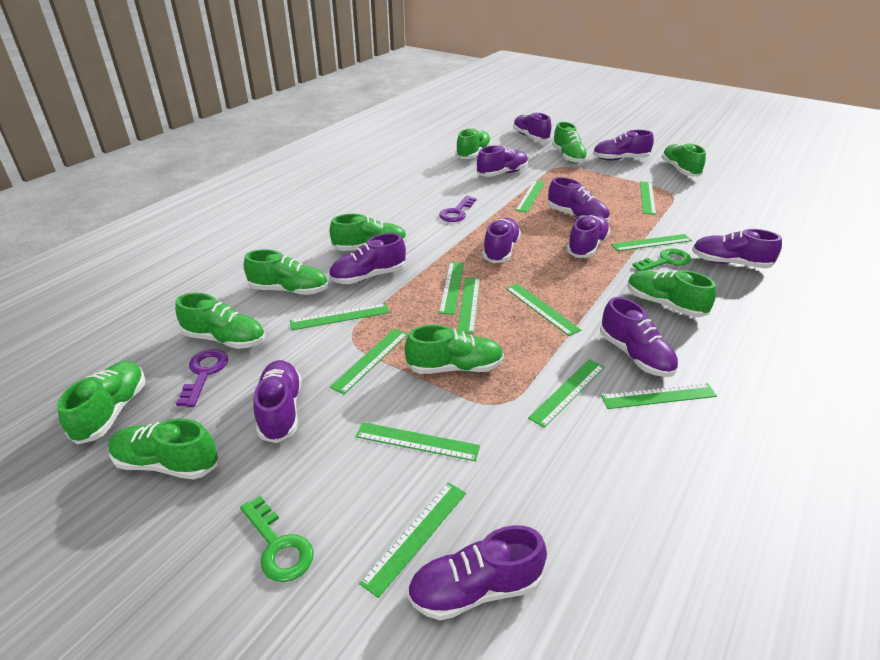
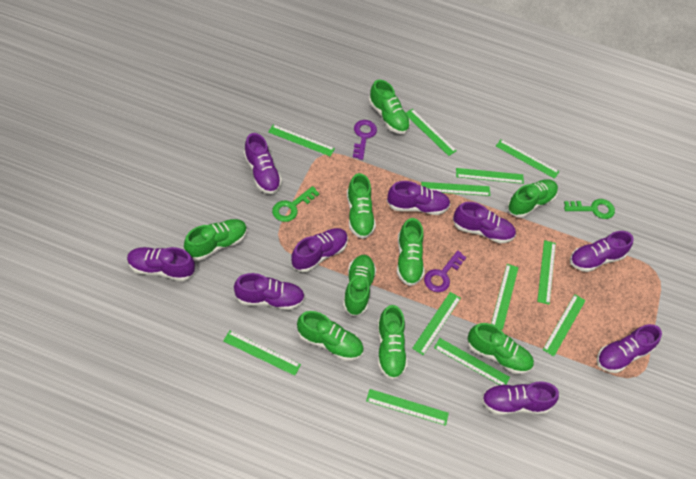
green shoe: 10 -> 9
purple shoe: 11 -> 9

